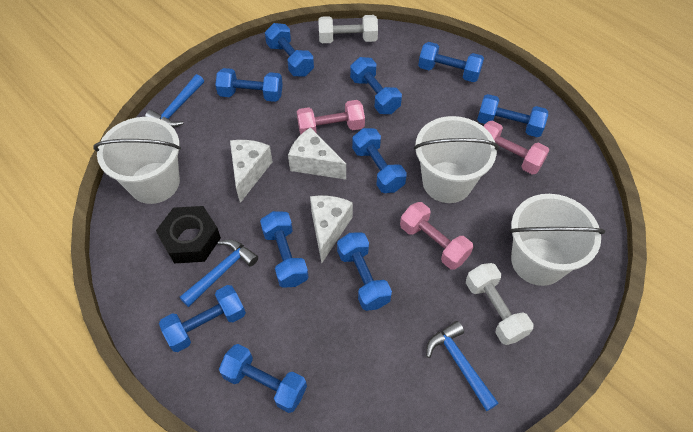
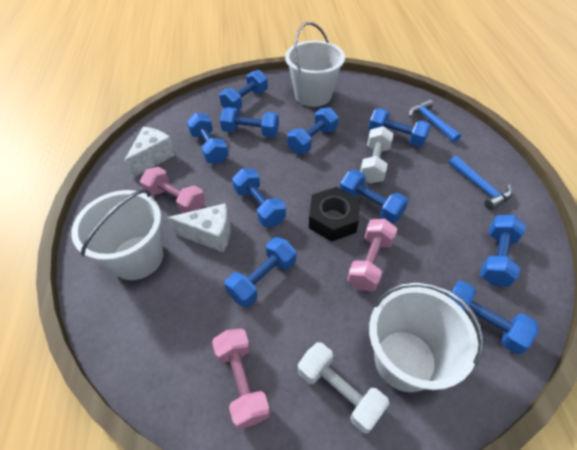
blue hammer: 3 -> 2
white cheese: 3 -> 2

